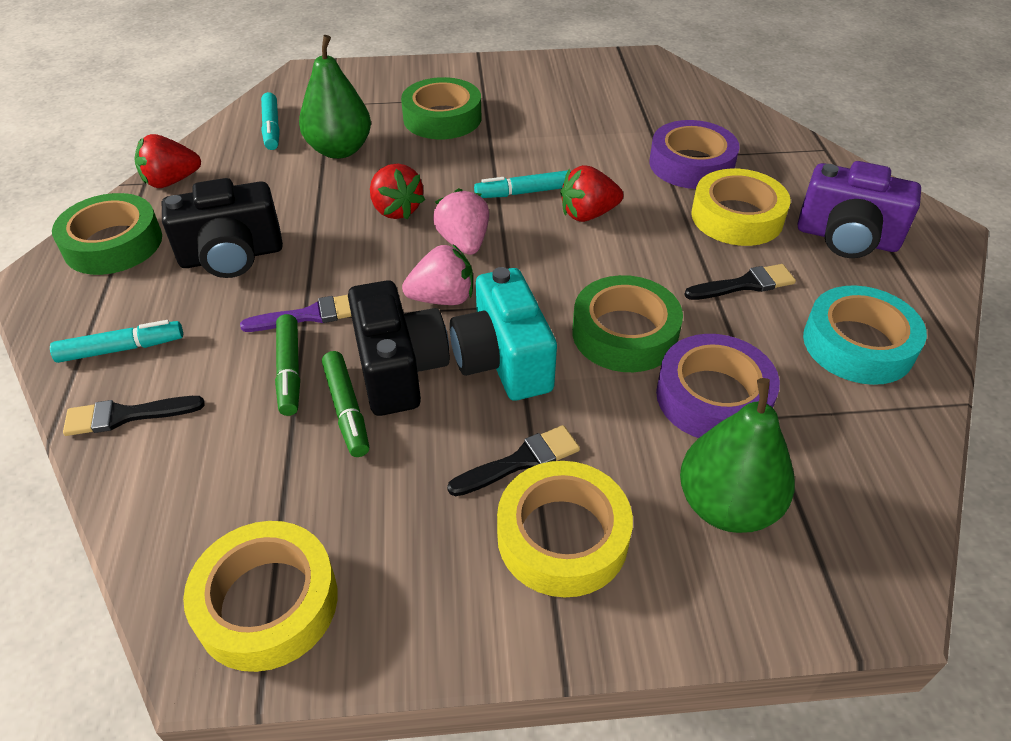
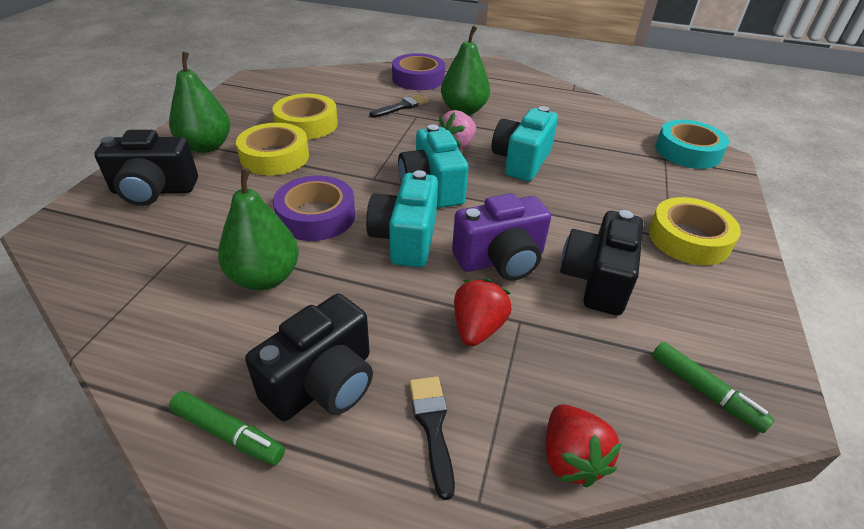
black brush: 3 -> 2
black camera: 2 -> 3
green pear: 2 -> 3
green tape: 3 -> 0
pink strawberry: 2 -> 1
purple brush: 1 -> 0
red strawberry: 3 -> 2
turquoise camera: 1 -> 3
turquoise marker: 3 -> 0

